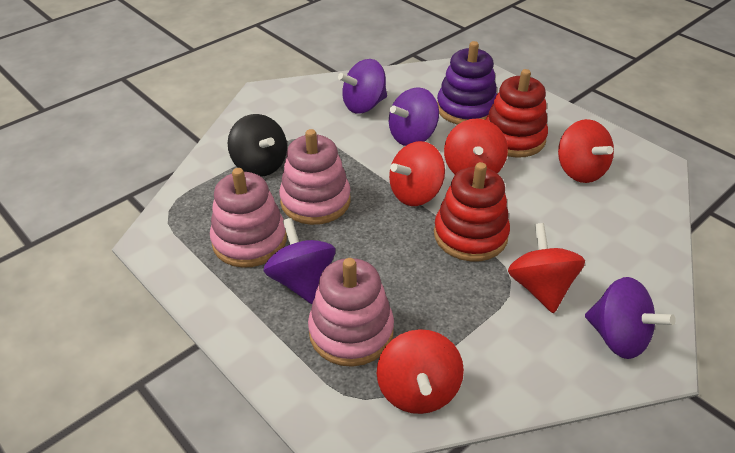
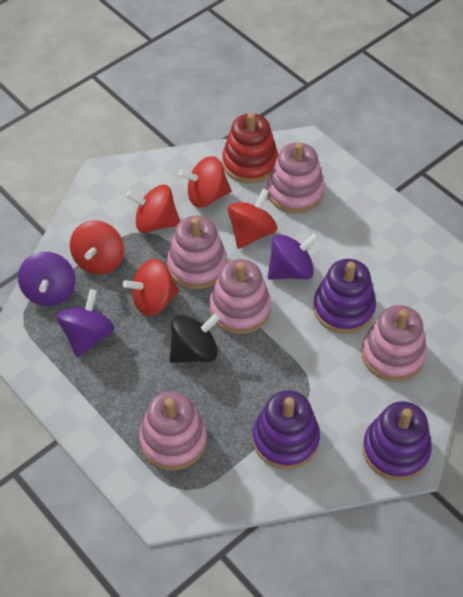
pink stacking toy: 3 -> 5
purple spinning top: 4 -> 3
purple stacking toy: 1 -> 3
red stacking toy: 2 -> 1

